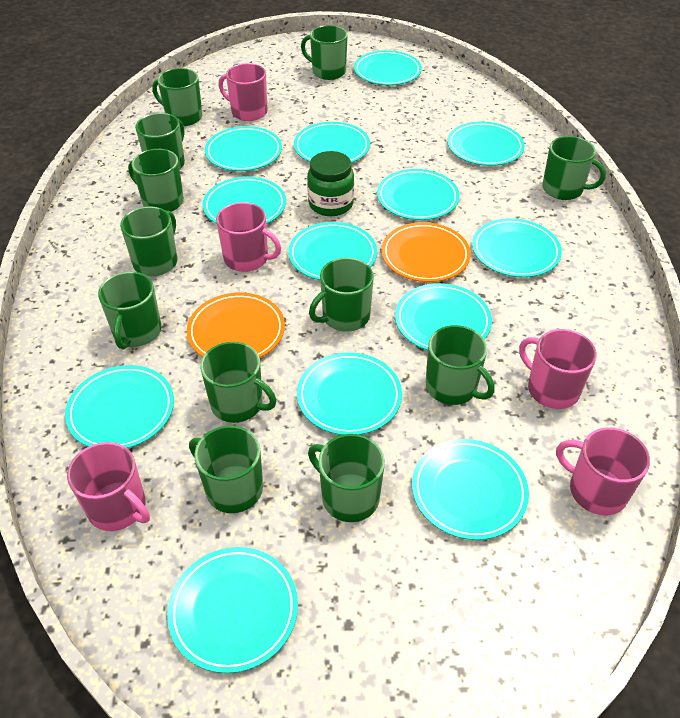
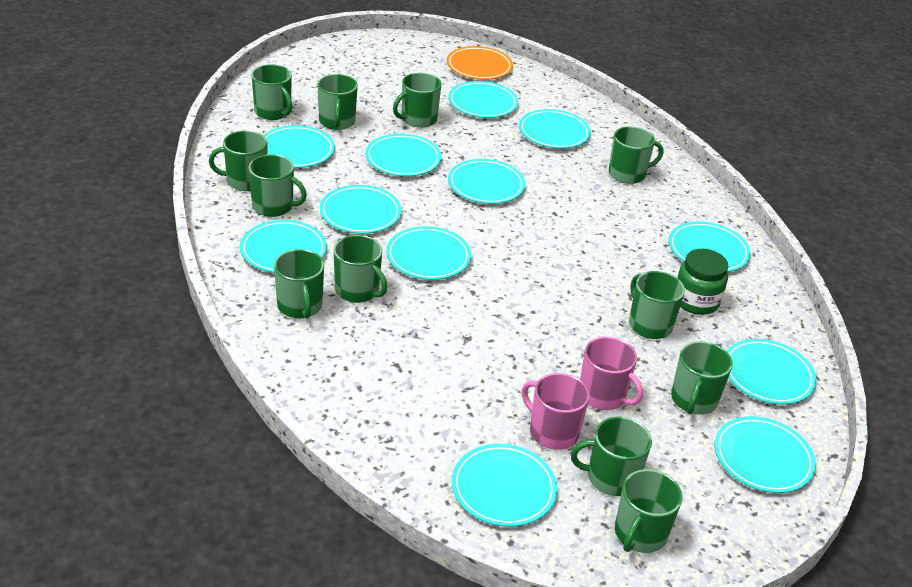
orange plate: 2 -> 1
pink mug: 5 -> 2
turquoise plate: 13 -> 12

